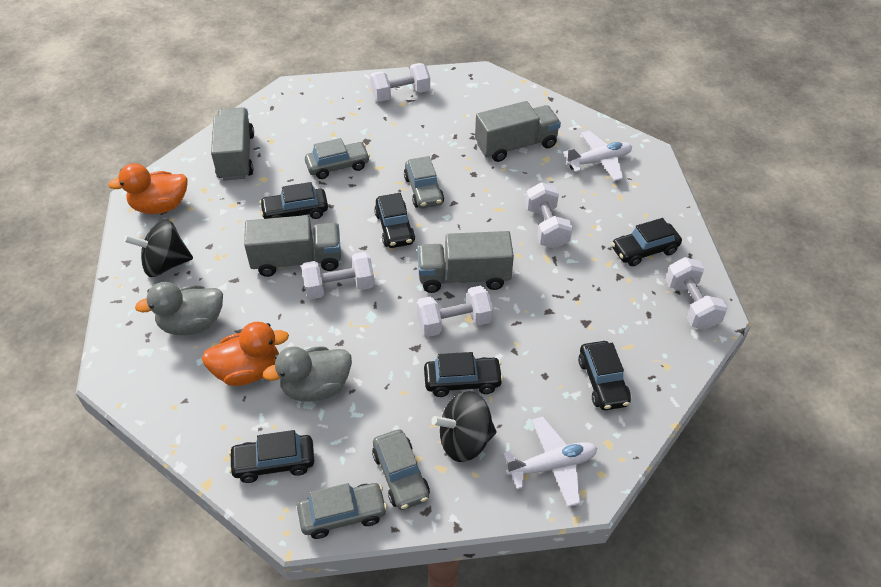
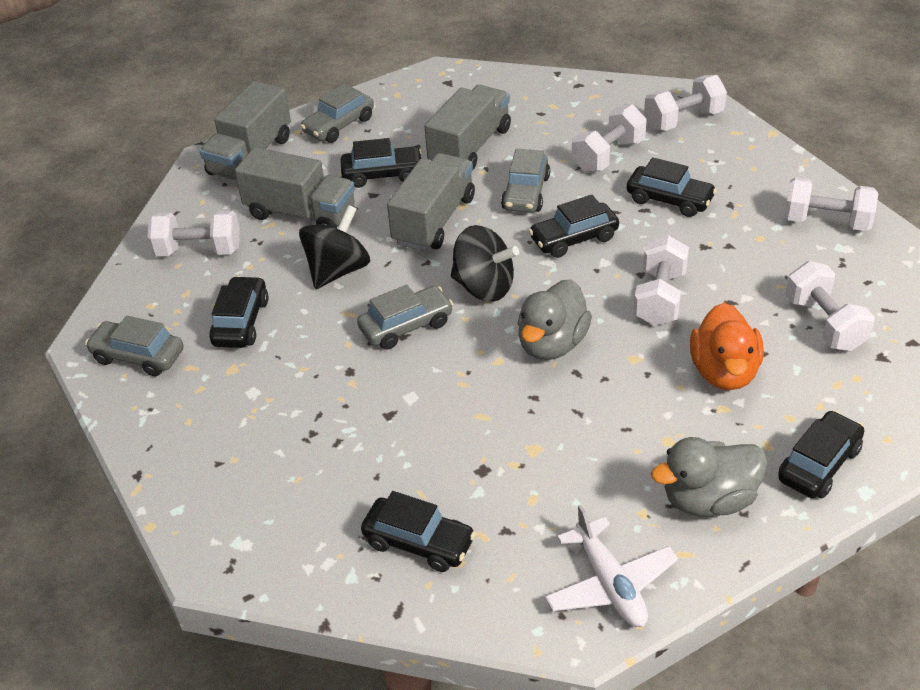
orange duck: 2 -> 1
white dumbbell: 5 -> 6
white plane: 2 -> 1

